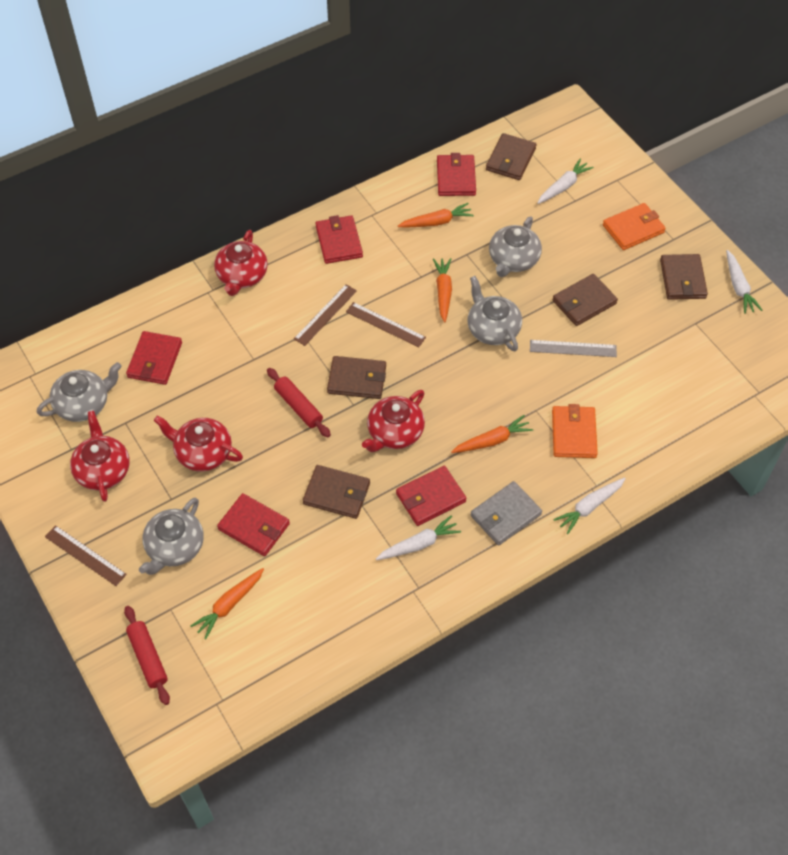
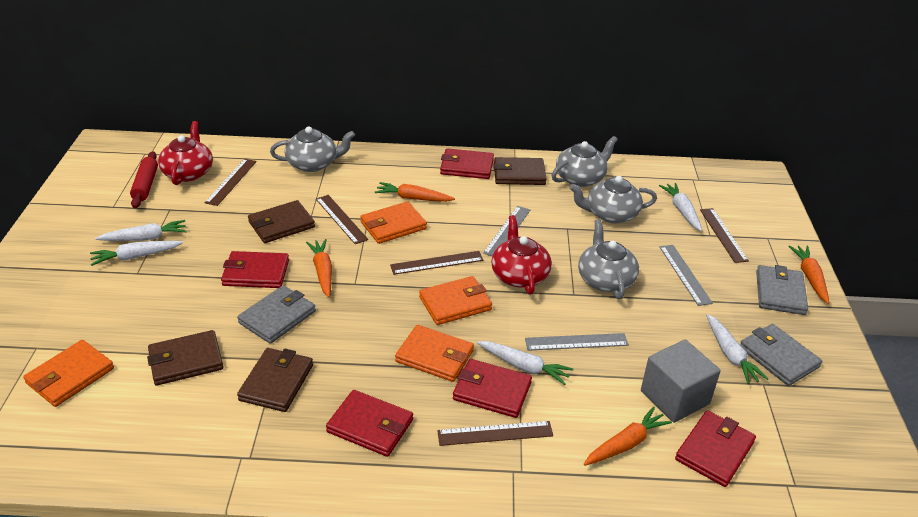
brown ruler: 3 -> 5
brown wallet: 5 -> 4
grey cube: 0 -> 1
grey ruler: 1 -> 3
grey wallet: 1 -> 3
orange wallet: 2 -> 4
red rolling pin: 2 -> 1
red teapot: 4 -> 2
white carrot: 4 -> 5

